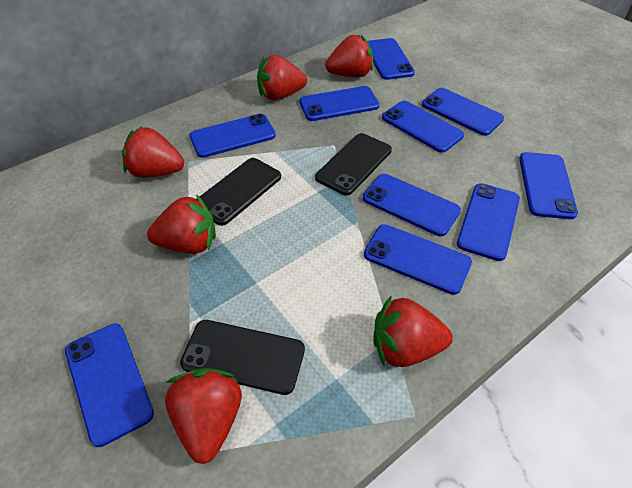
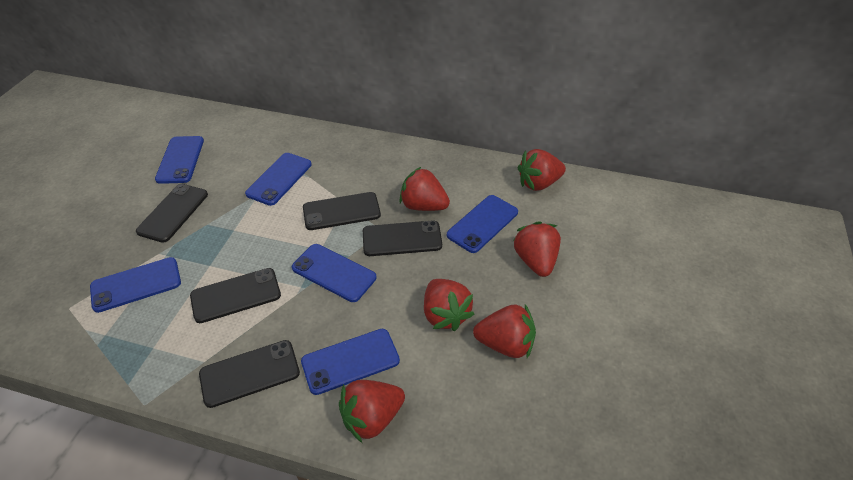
black phone: 3 -> 5
blue phone: 10 -> 6

